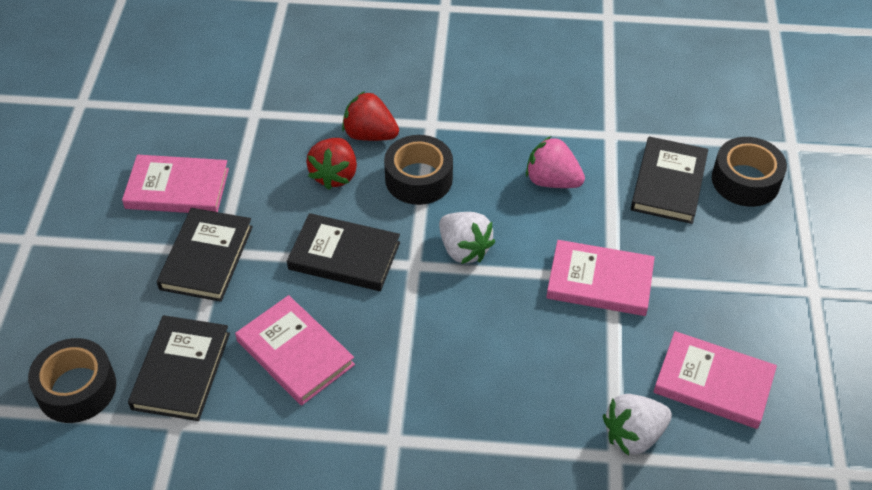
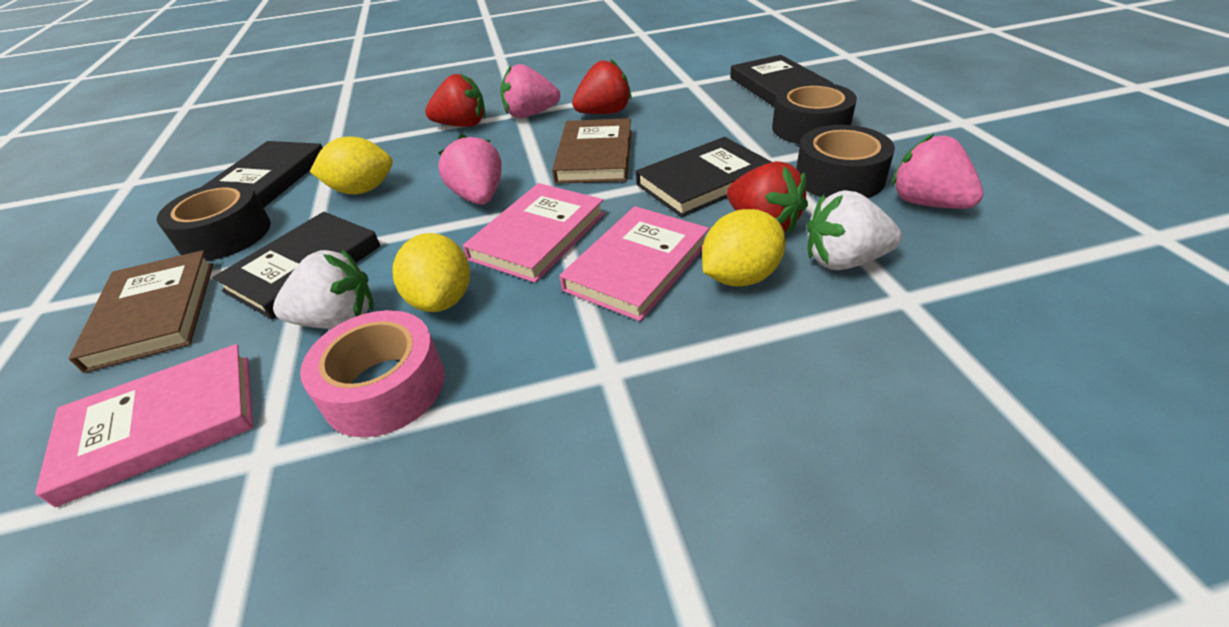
brown book: 0 -> 2
pink book: 4 -> 3
pink strawberry: 1 -> 3
pink tape: 0 -> 1
red strawberry: 2 -> 3
yellow lemon: 0 -> 3

